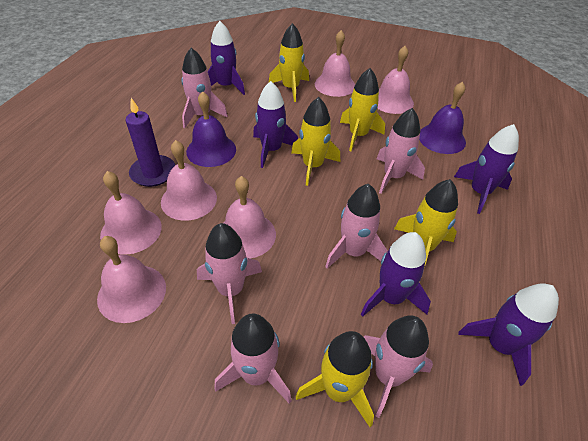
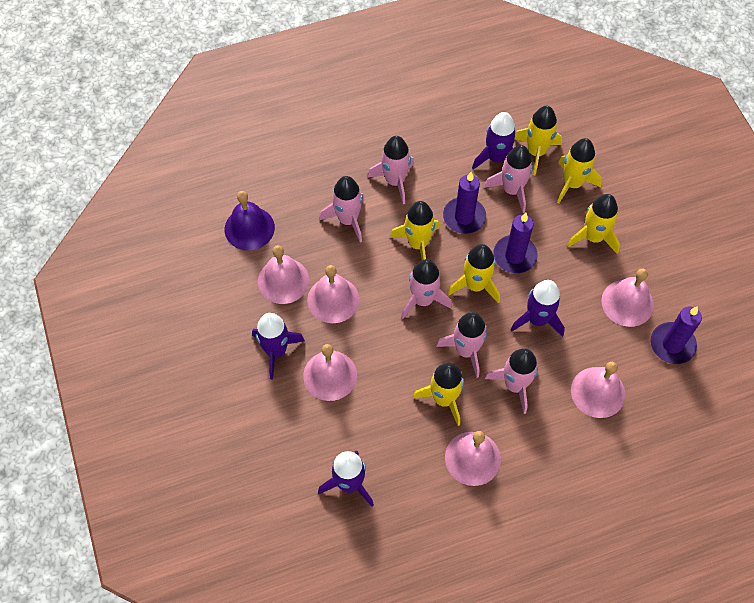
purple bell: 2 -> 1
purple candle: 1 -> 3
purple rocket: 5 -> 4
yellow rocket: 5 -> 6

